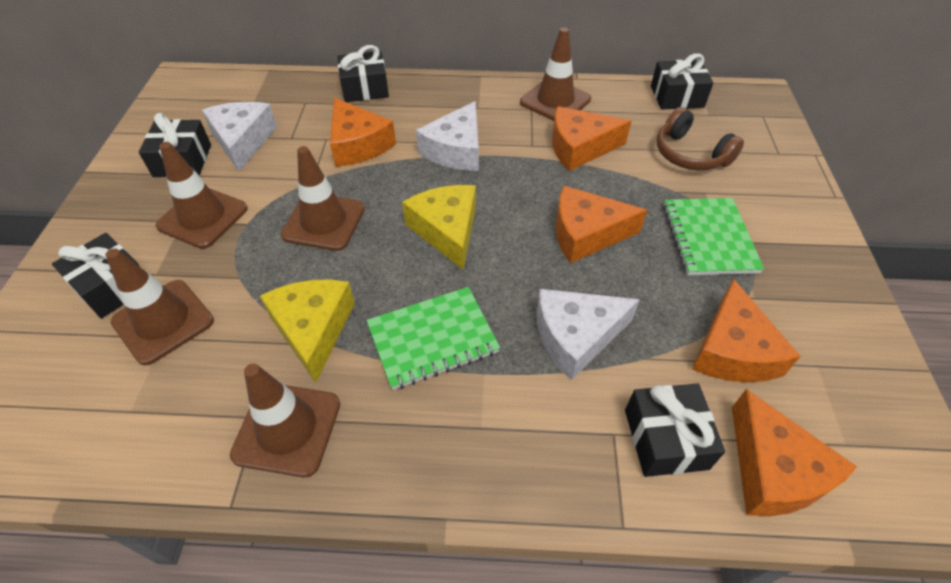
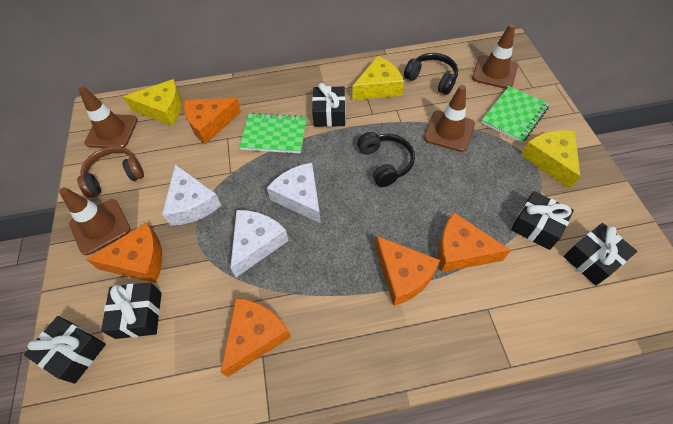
black headphones: 0 -> 2
brown traffic cone: 5 -> 4
yellow cheese: 2 -> 3

